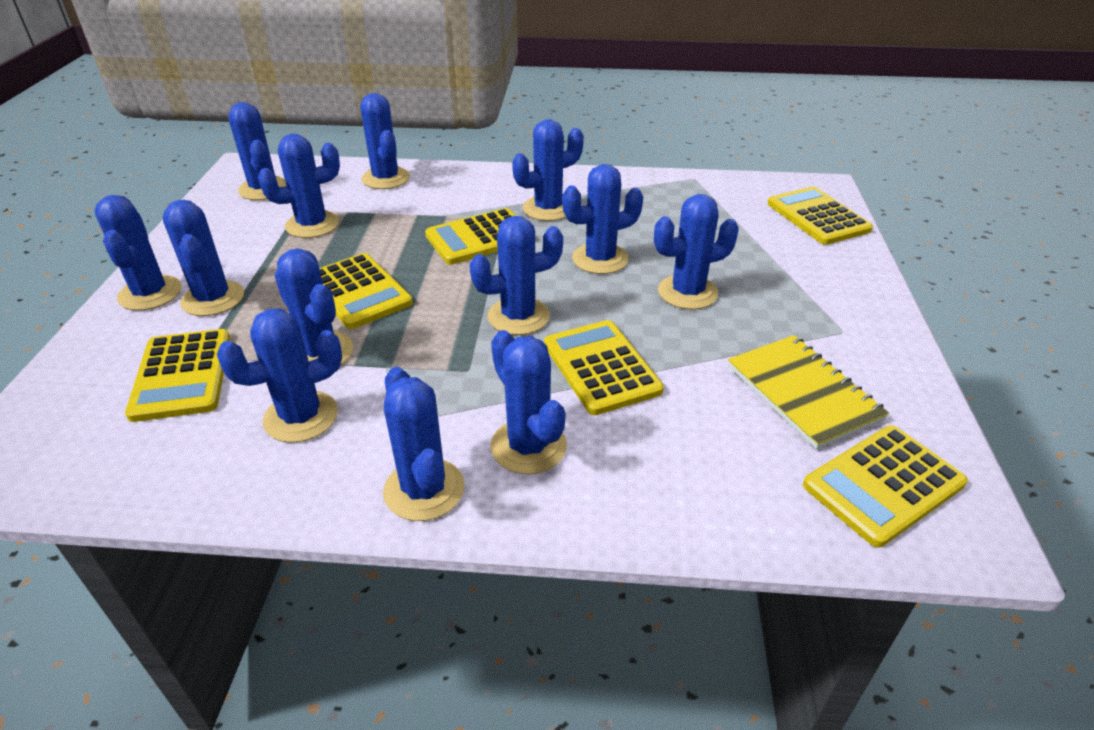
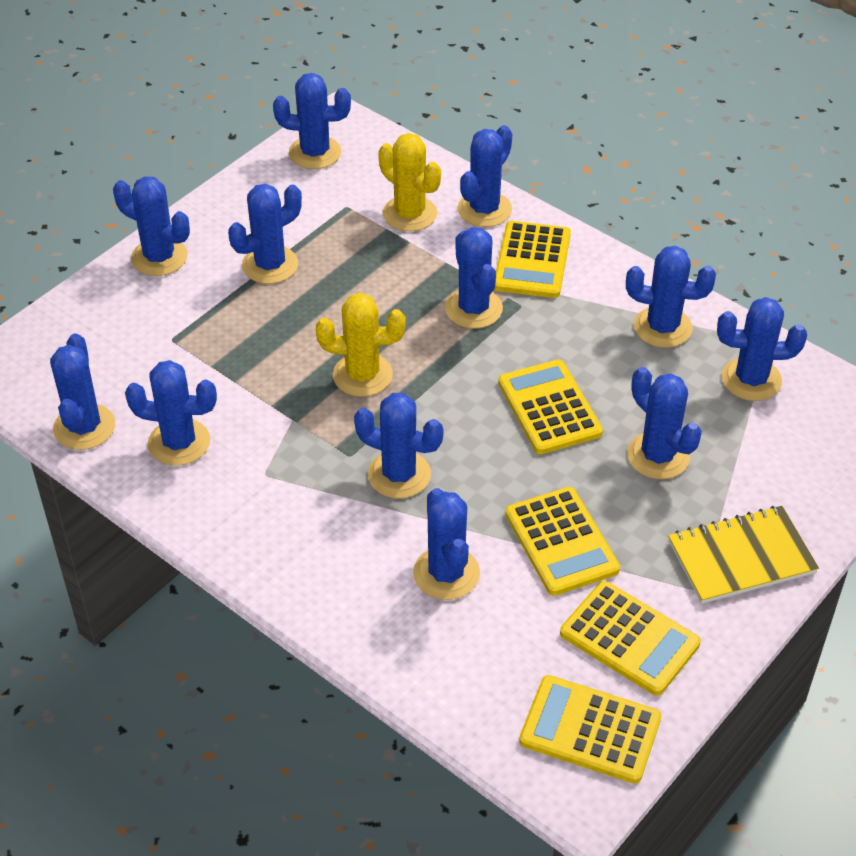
blue cactus: 13 -> 12
yellow cactus: 0 -> 2
yellow calculator: 6 -> 5

